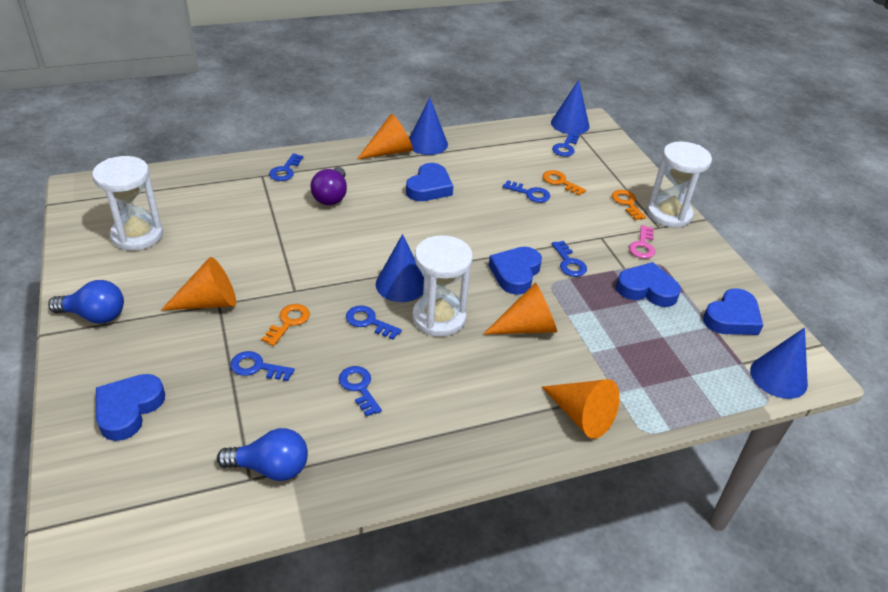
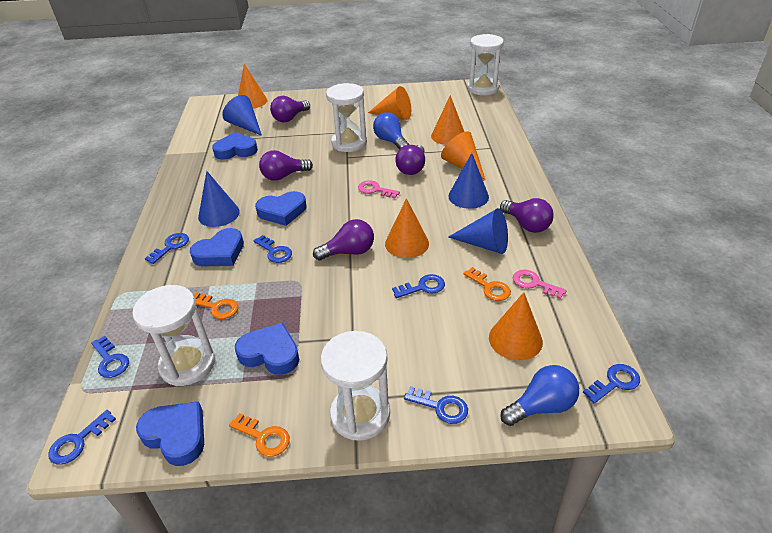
orange cone: 4 -> 6
pink key: 1 -> 2
purple light bulb: 1 -> 5
white hourglass: 3 -> 4

